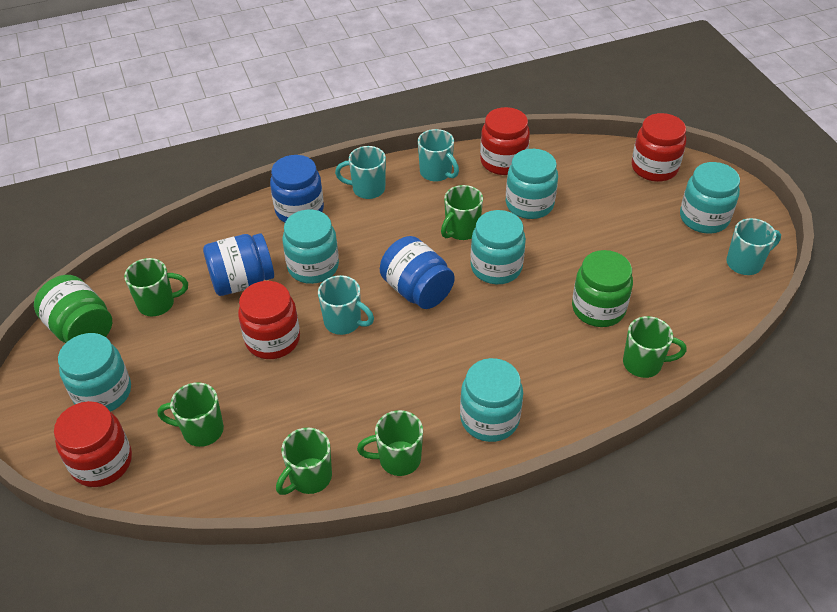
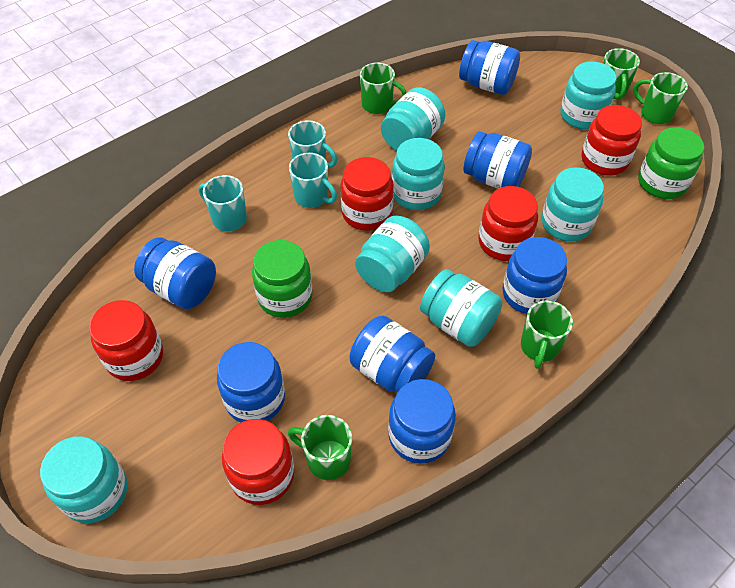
blue jar: 3 -> 7
green mug: 6 -> 5
red jar: 4 -> 5
turquoise jar: 6 -> 7
turquoise mug: 4 -> 3

